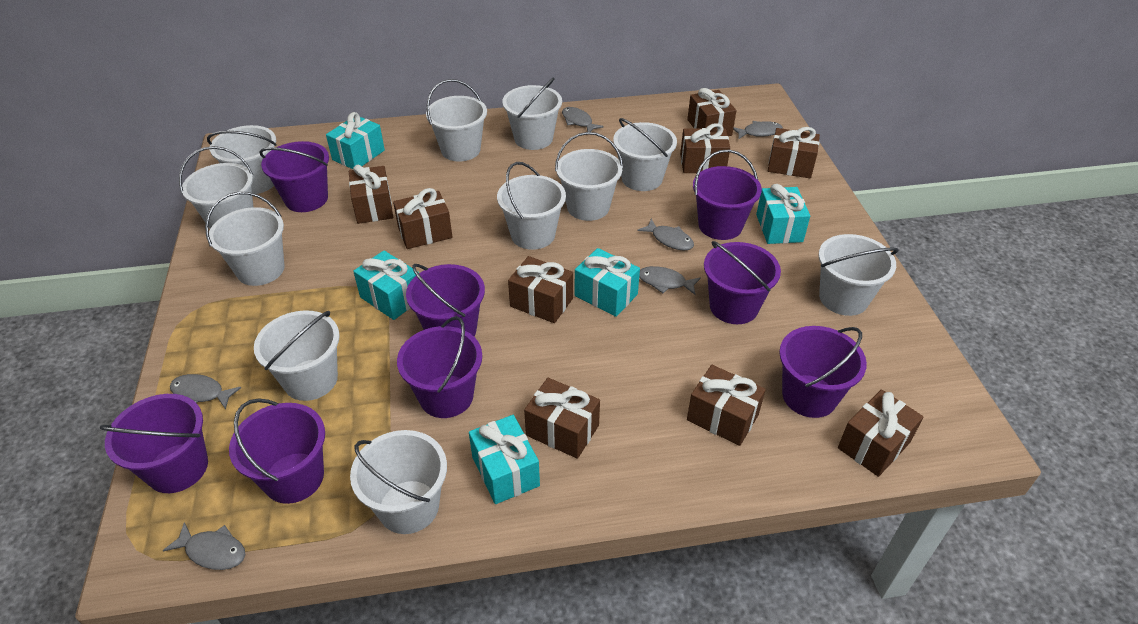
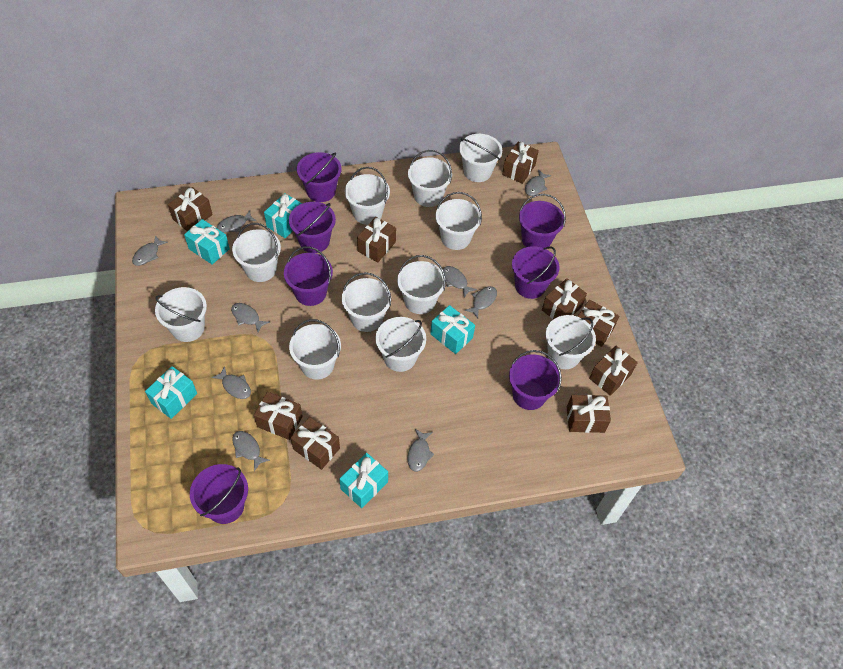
grey fish: 6 -> 9
purple bucket: 8 -> 7

